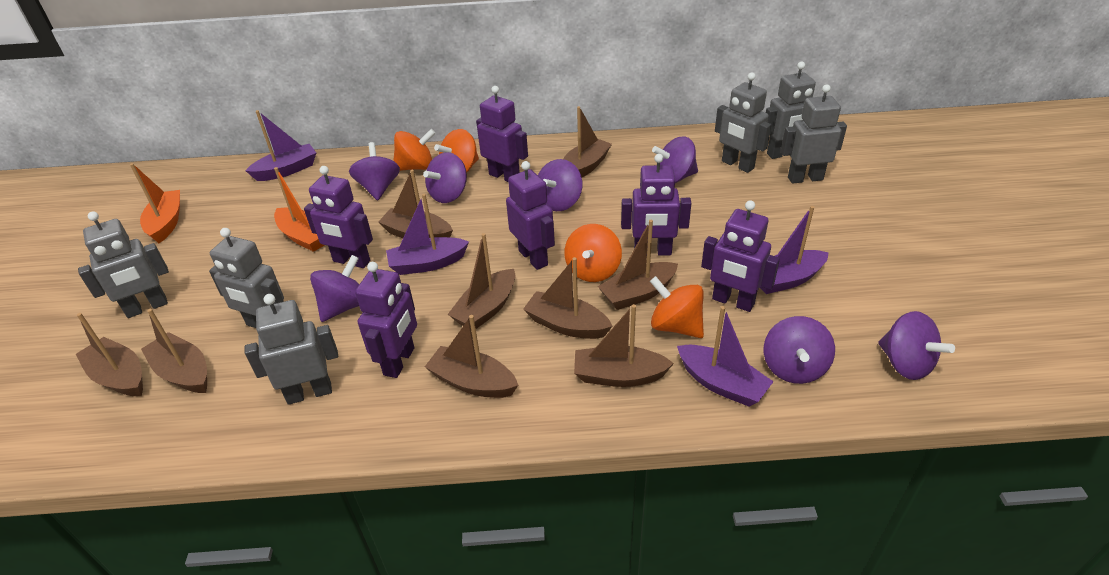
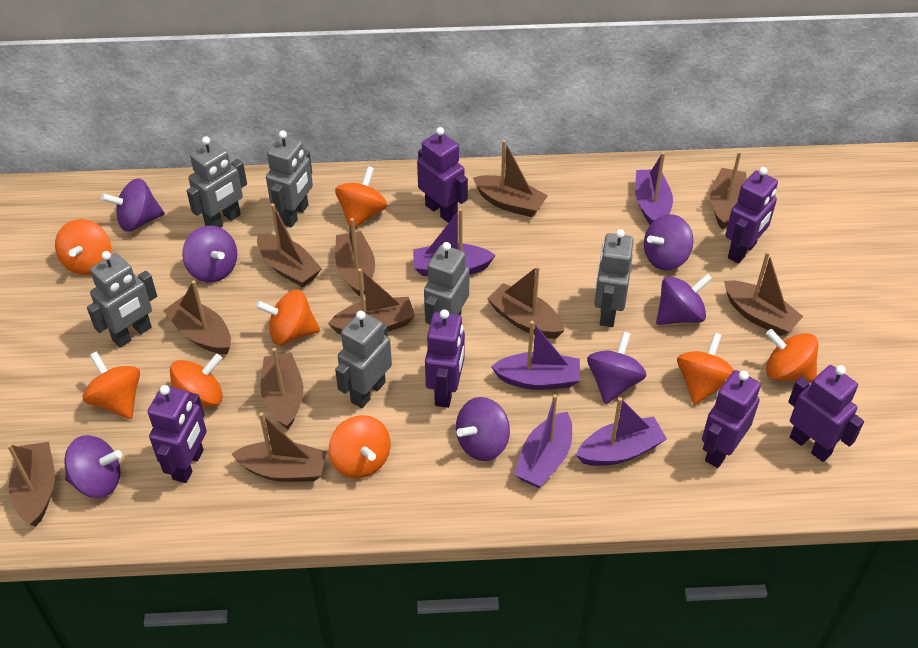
brown boat: 9 -> 11
orange boat: 2 -> 0
orange spinning top: 4 -> 8
purple boat: 4 -> 5

